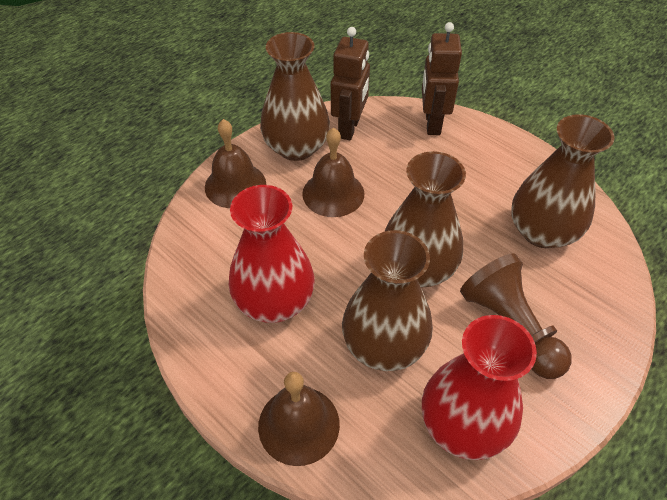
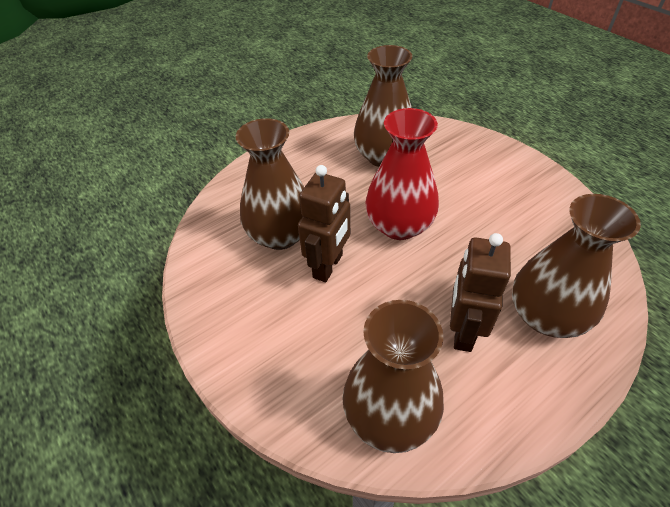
brown bell: 3 -> 0
brown pawn: 1 -> 0
red vase: 2 -> 1

